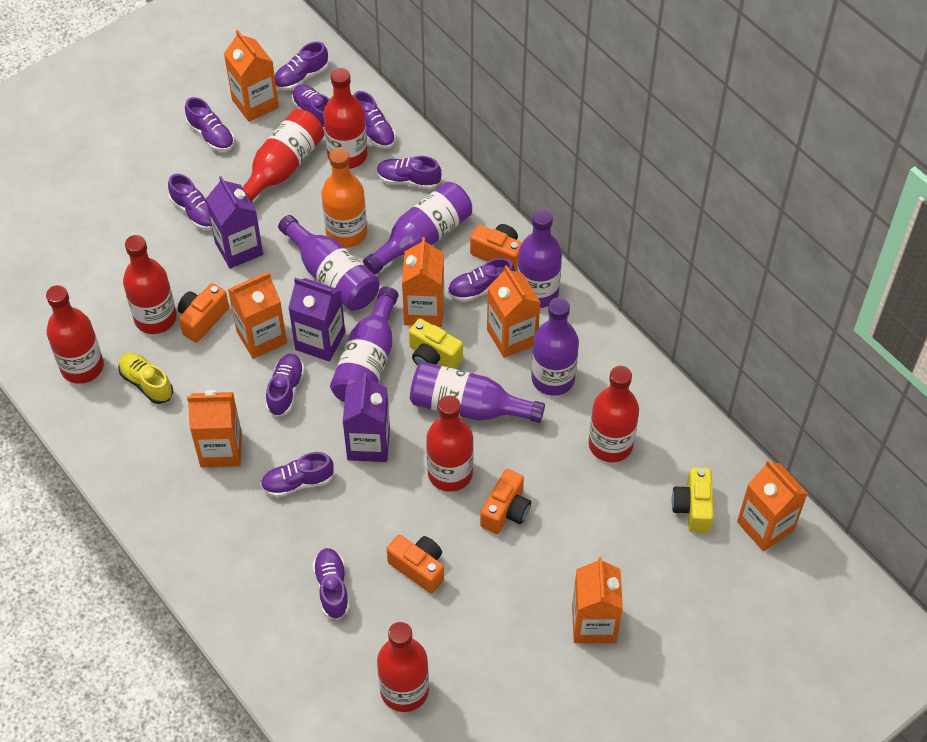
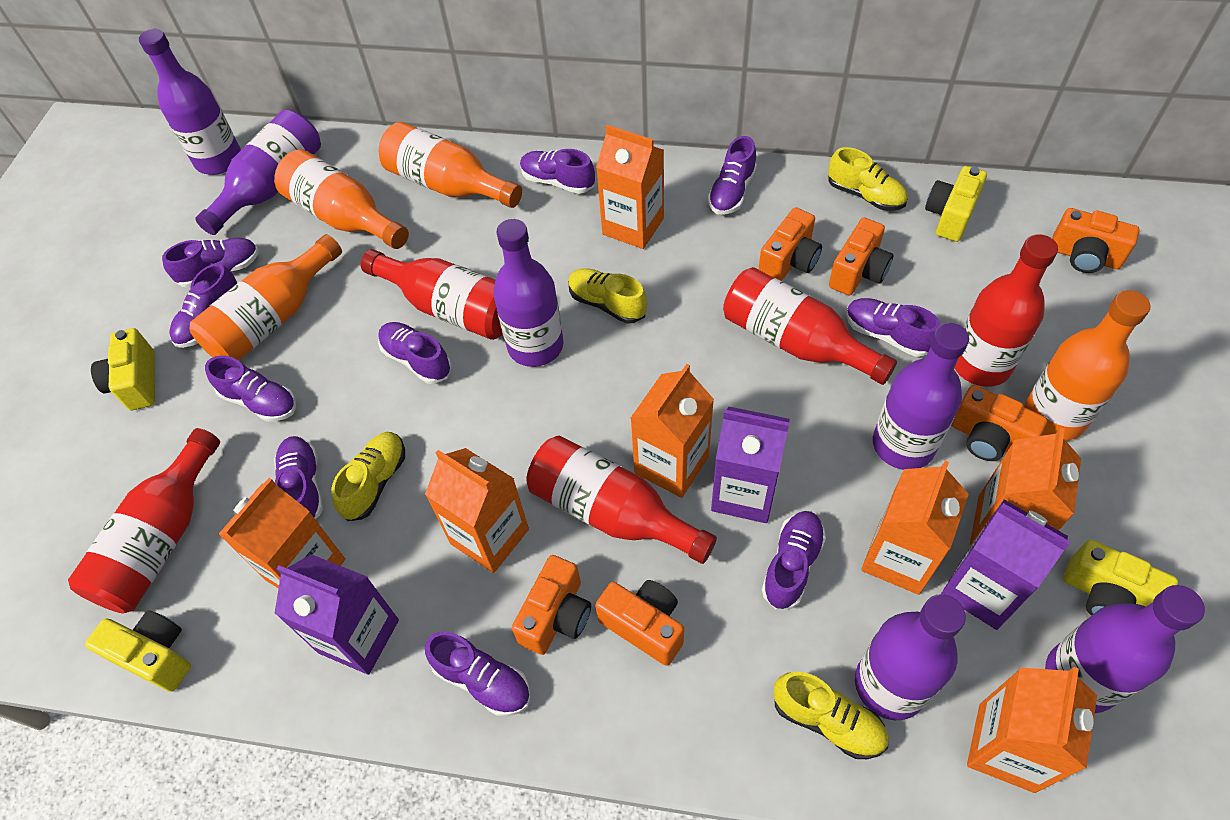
orange bottle: 1 -> 4
orange camera: 4 -> 6
red bottle: 7 -> 5
yellow camera: 2 -> 4
yellow shoe: 1 -> 4

